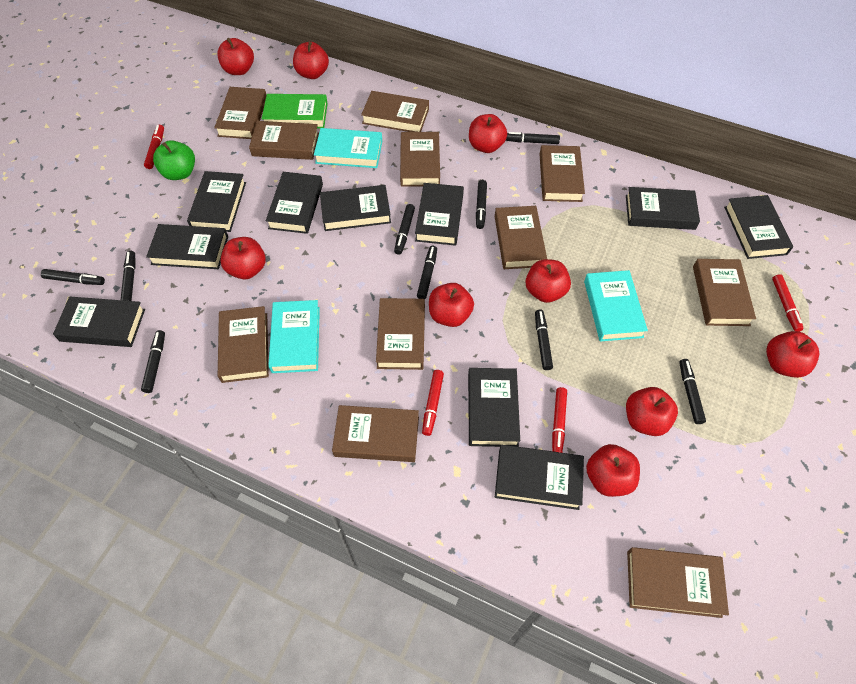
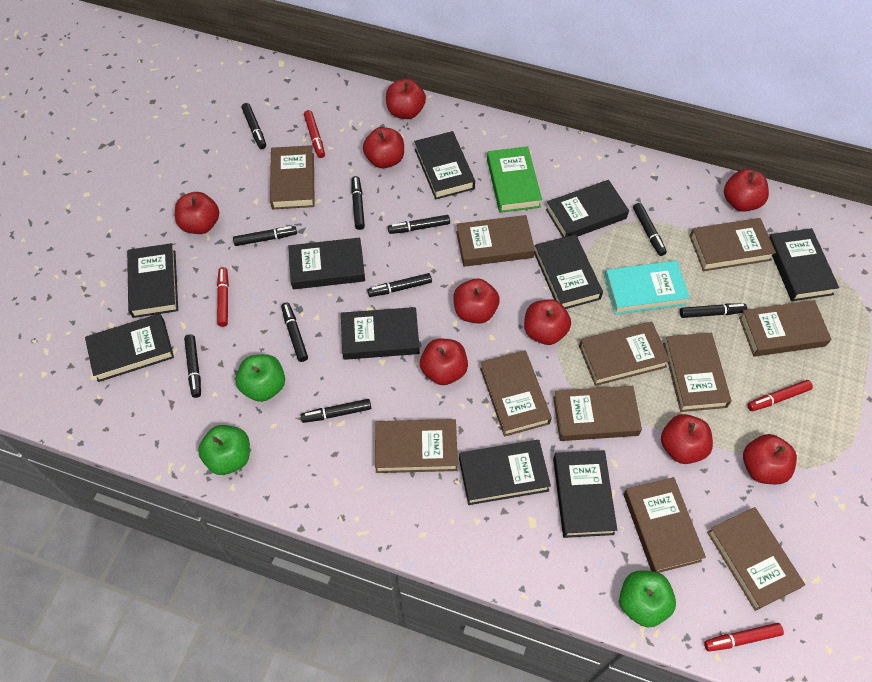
black marker: 9 -> 10
green apple: 1 -> 3
turquoise book: 3 -> 1

